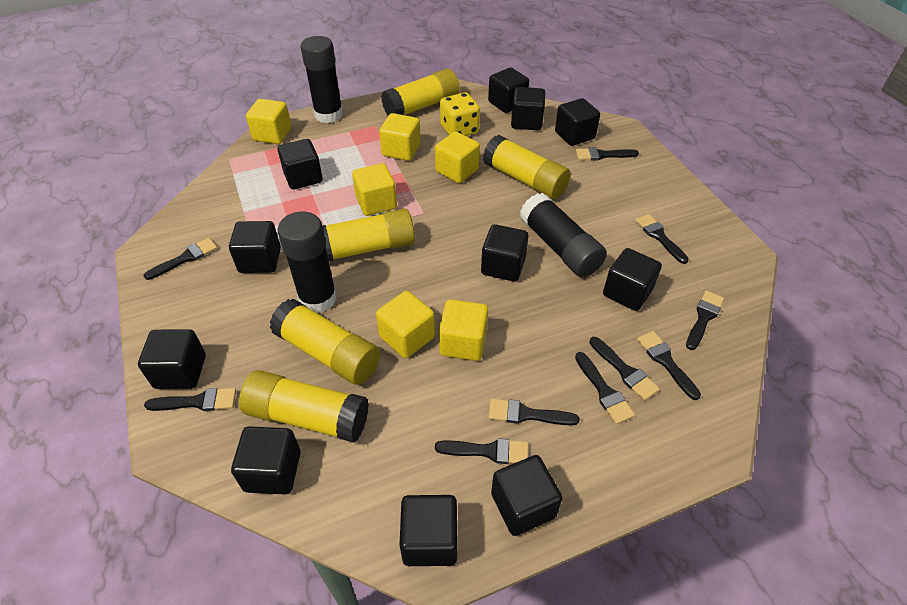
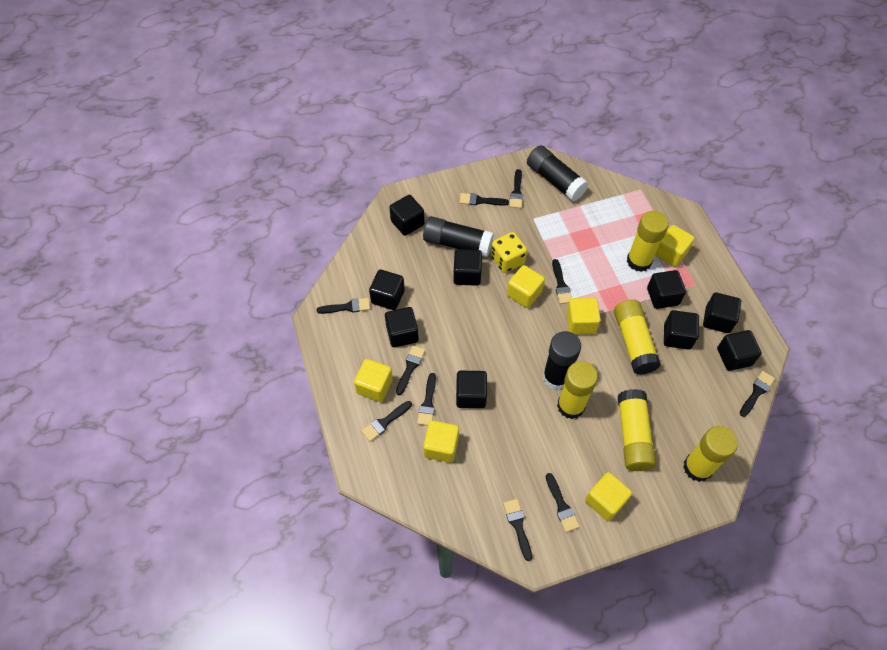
black cube: 11 -> 9

